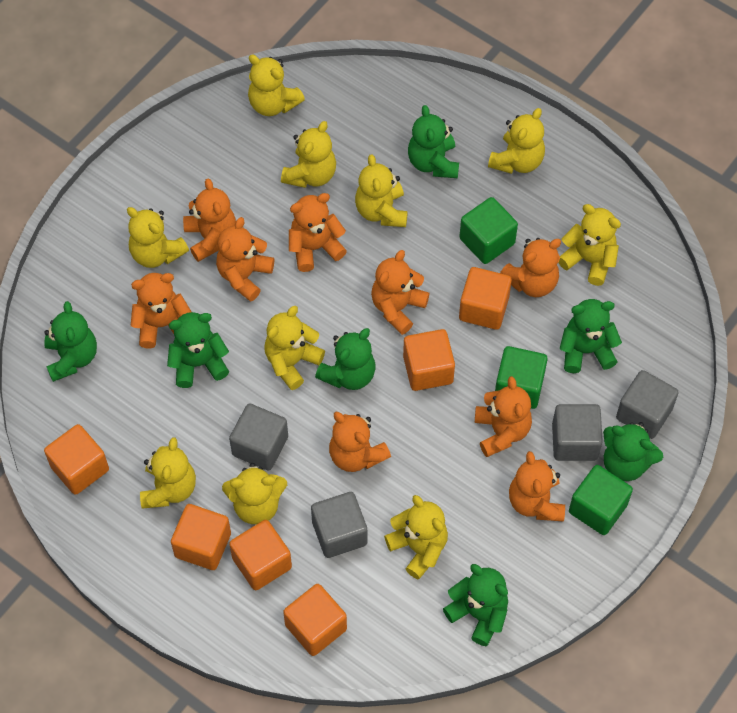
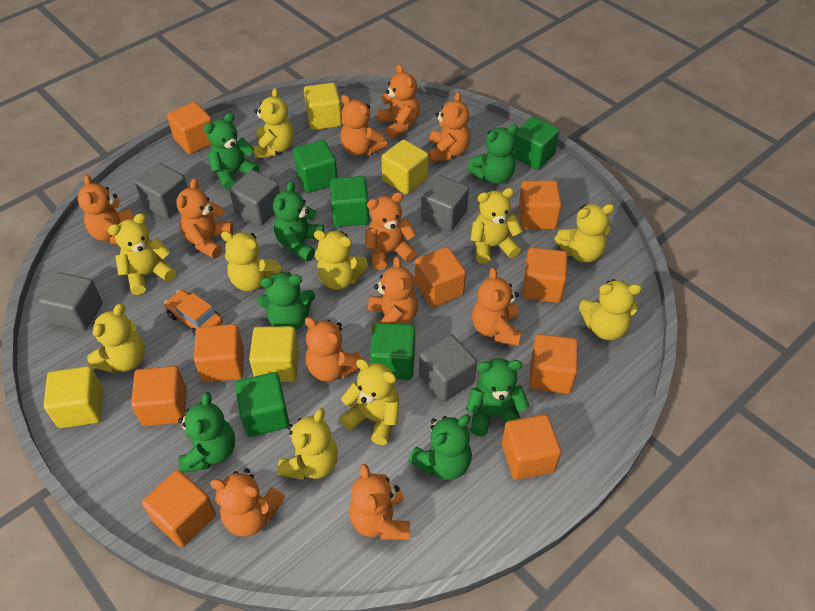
green cube: 3 -> 5
grey cube: 4 -> 5
orange car: 0 -> 1
orange cube: 6 -> 9
orange teddy bear: 9 -> 11
yellow cube: 0 -> 4

